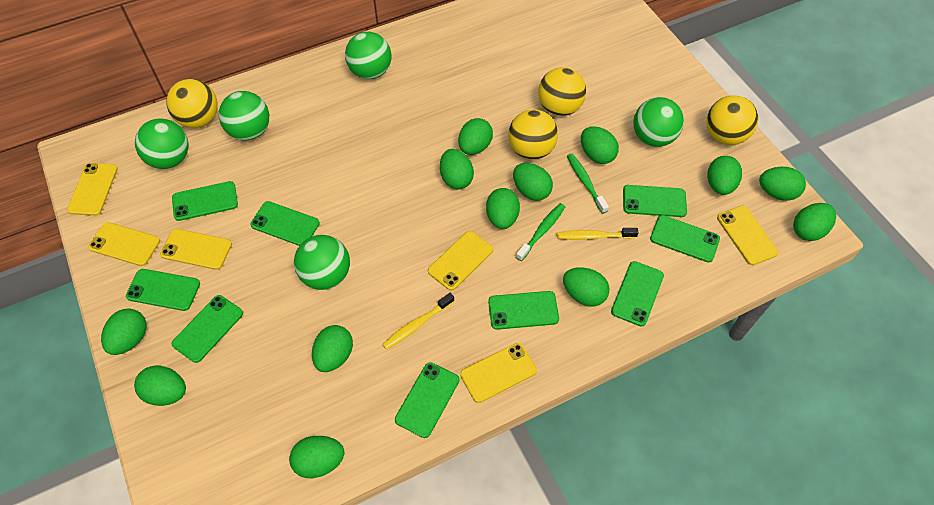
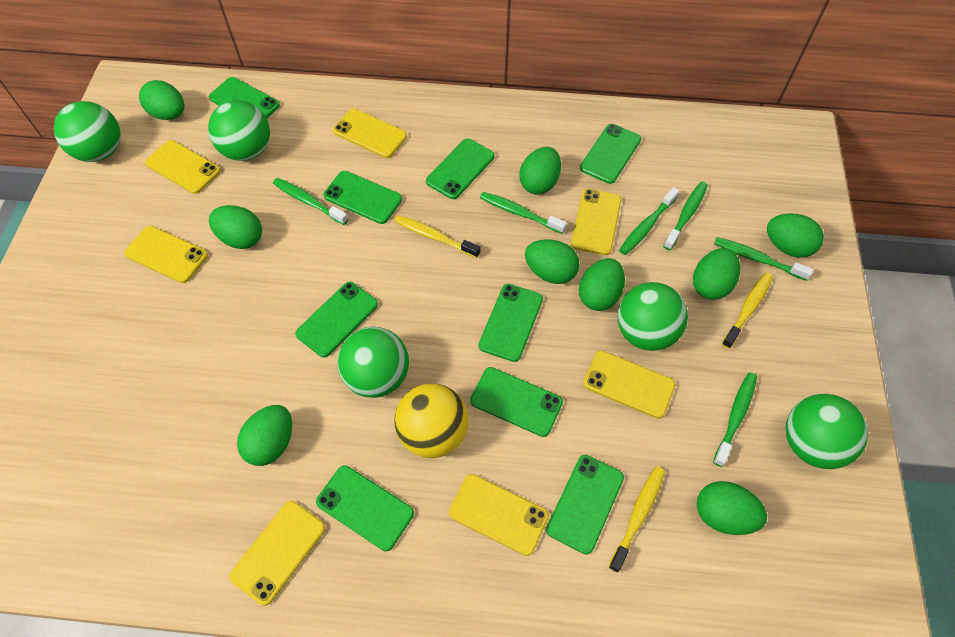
green egg: 13 -> 9
green toothbrush: 2 -> 6
yellow ball: 4 -> 1
yellow phone: 6 -> 7
yellow toothbrush: 2 -> 3

